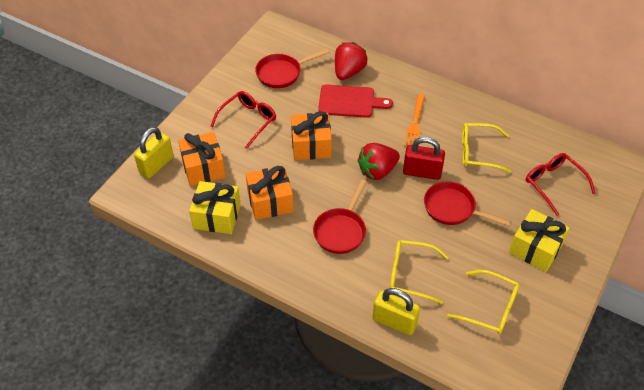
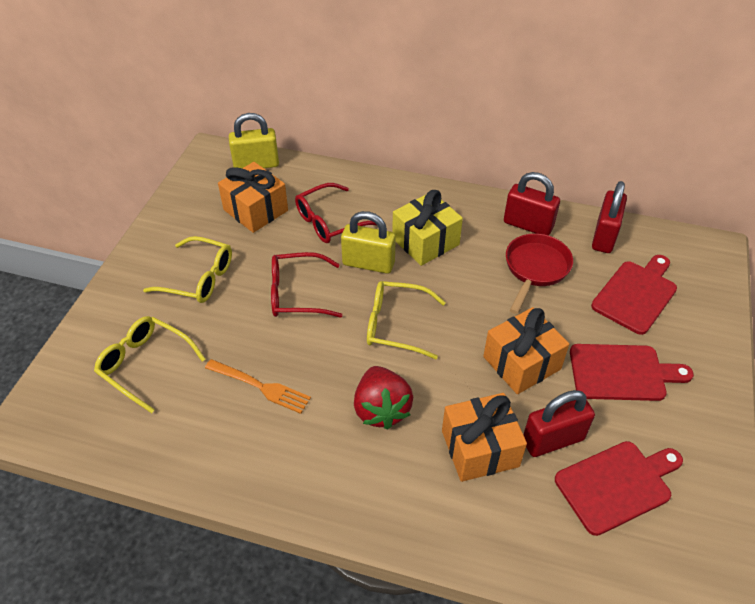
red cutting board: 1 -> 3
red padlock: 1 -> 3
red pan: 3 -> 1
red strawberry: 2 -> 1
yellow gift: 2 -> 1

